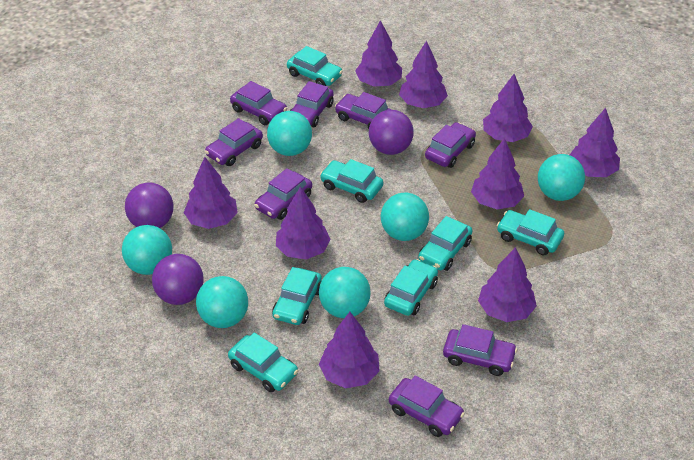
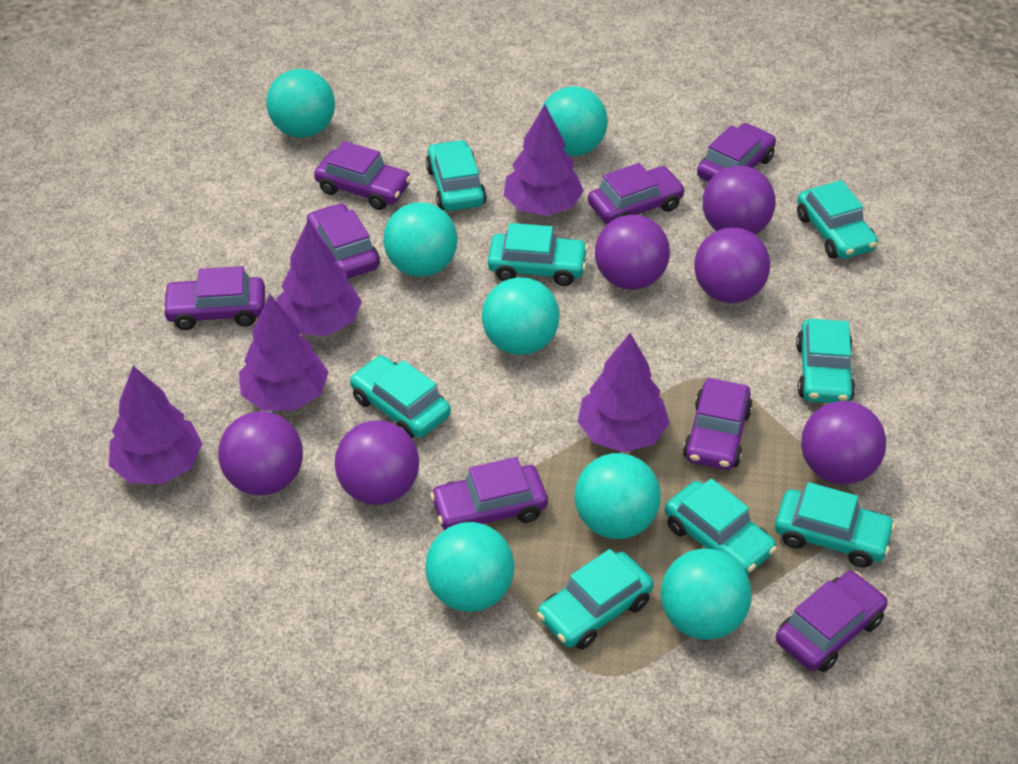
purple ball: 3 -> 6
purple tree: 9 -> 5
turquoise ball: 6 -> 7
turquoise car: 7 -> 8

